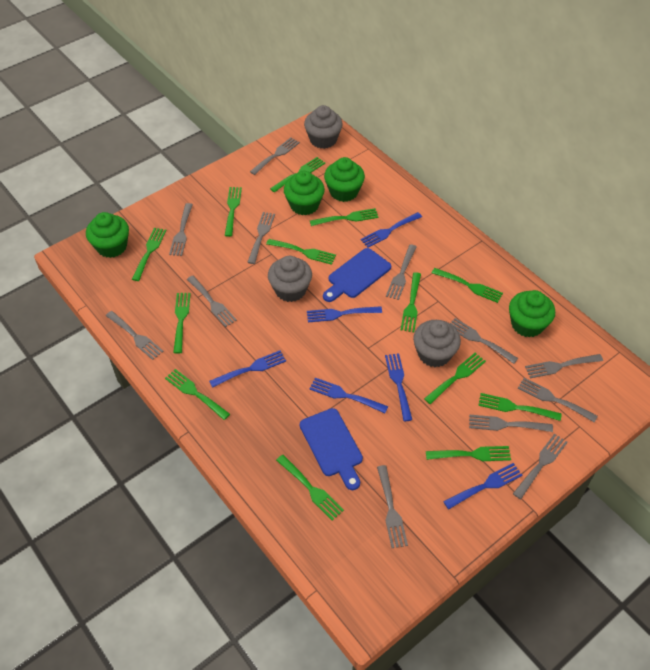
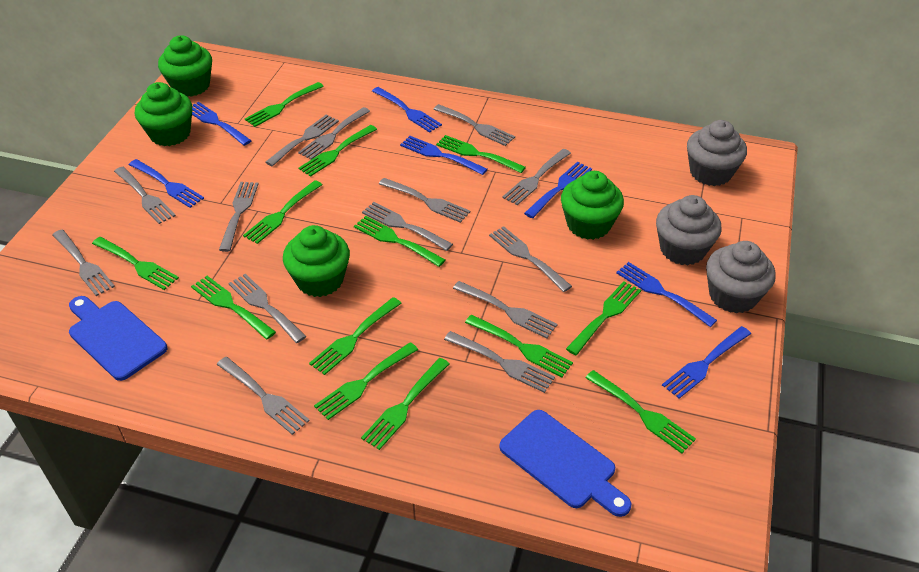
blue fork: 6 -> 7
grey fork: 12 -> 14

